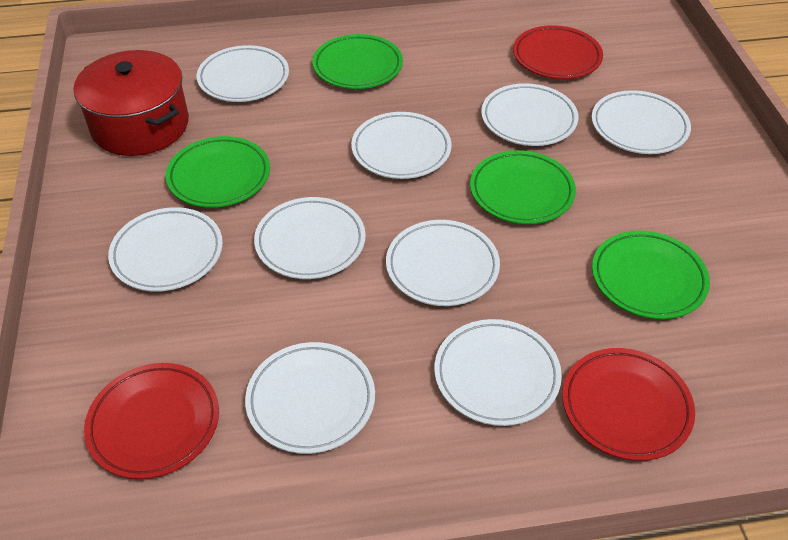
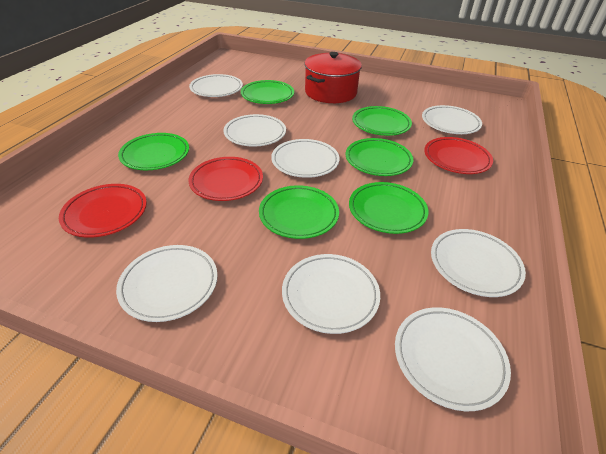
green plate: 4 -> 6
white plate: 9 -> 8

